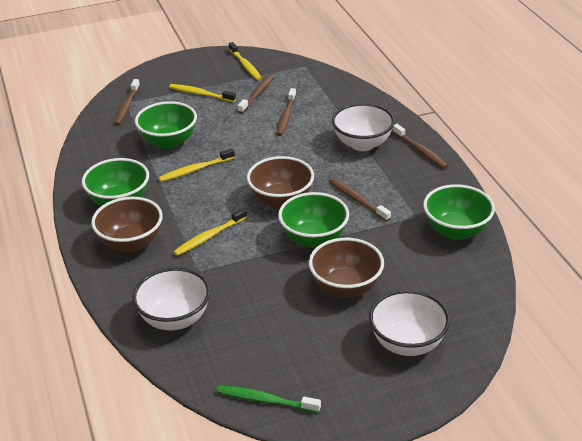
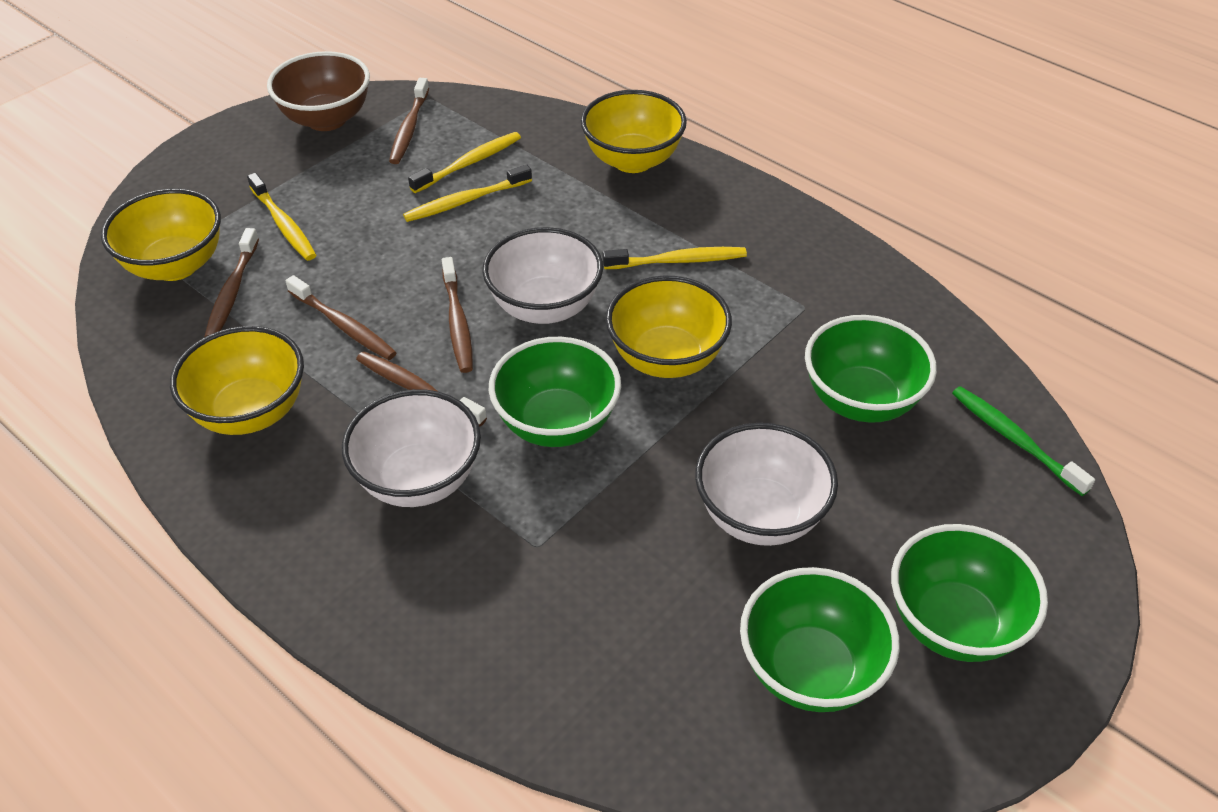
brown bowl: 3 -> 1
yellow bowl: 0 -> 4

